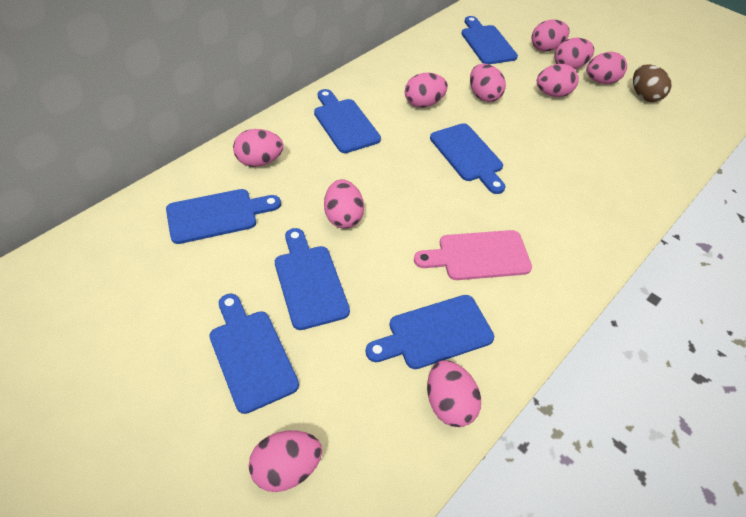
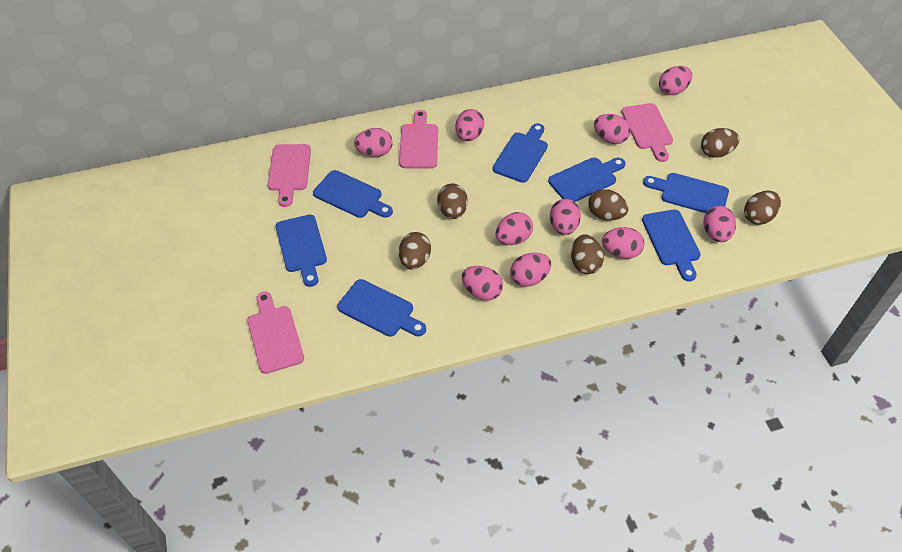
brown egg: 1 -> 6
pink cutting board: 1 -> 4

